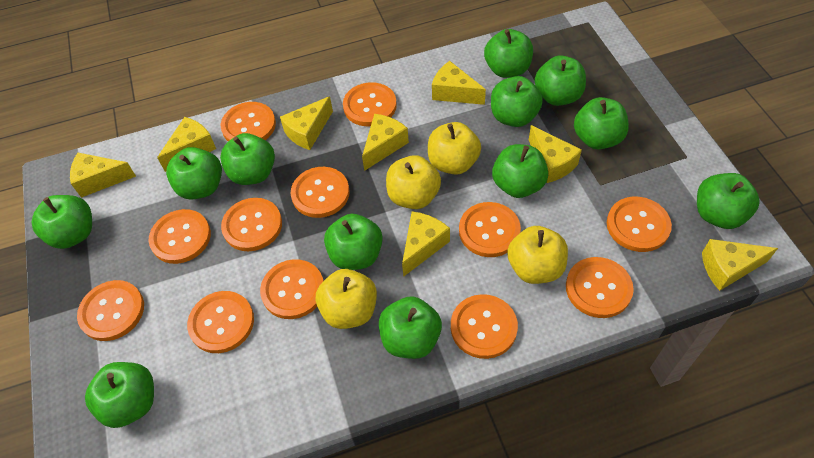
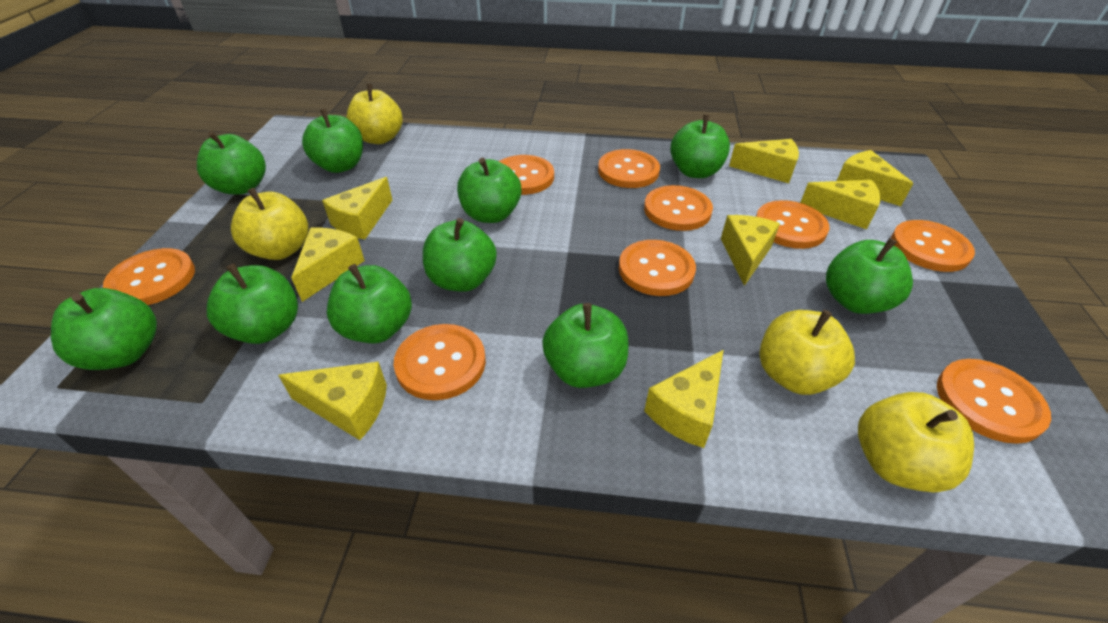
green apple: 12 -> 10
orange button: 12 -> 9

